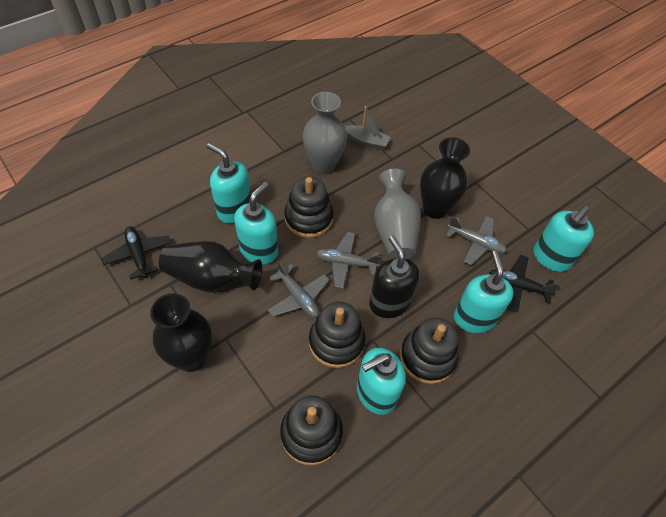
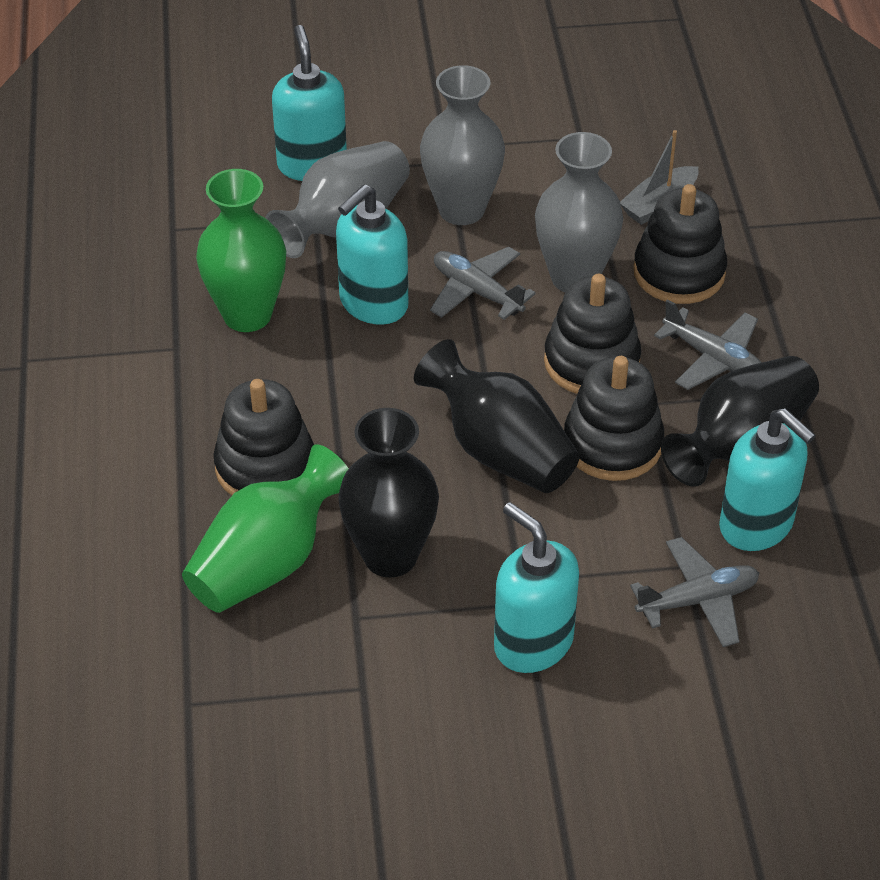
black plane: 2 -> 0
black soap dispenser: 1 -> 0
green vase: 0 -> 2
grey vase: 2 -> 3
turquoise soap dispenser: 5 -> 4

